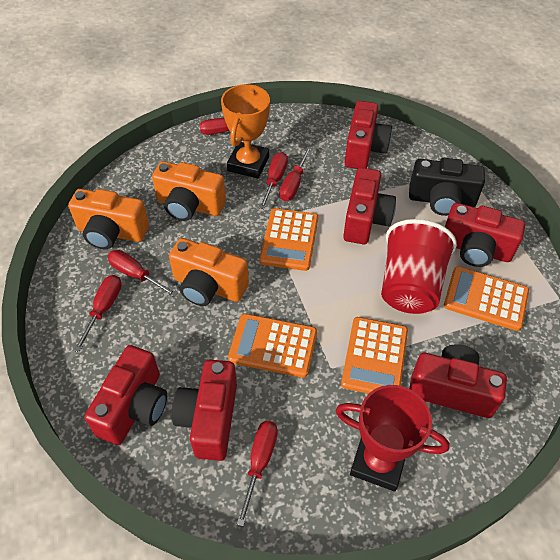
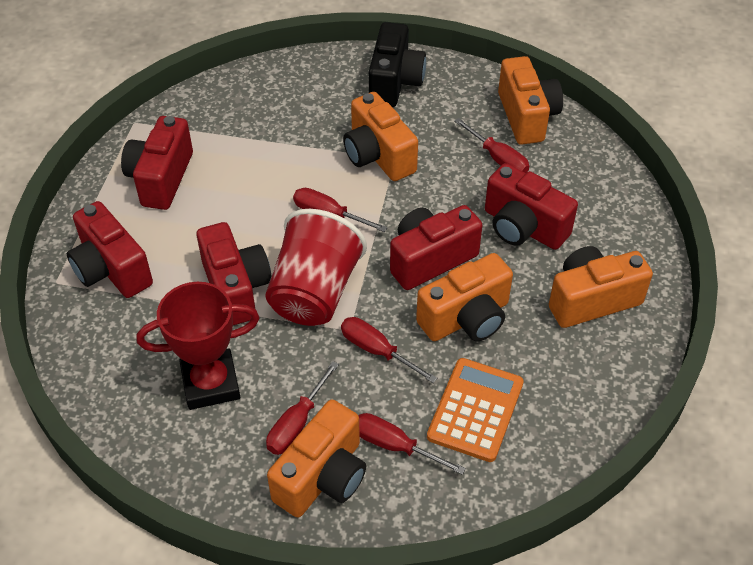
orange calculator: 4 -> 1
orange camera: 3 -> 5
orange trophy: 1 -> 0
red camera: 6 -> 5
red screwdriver: 6 -> 5

